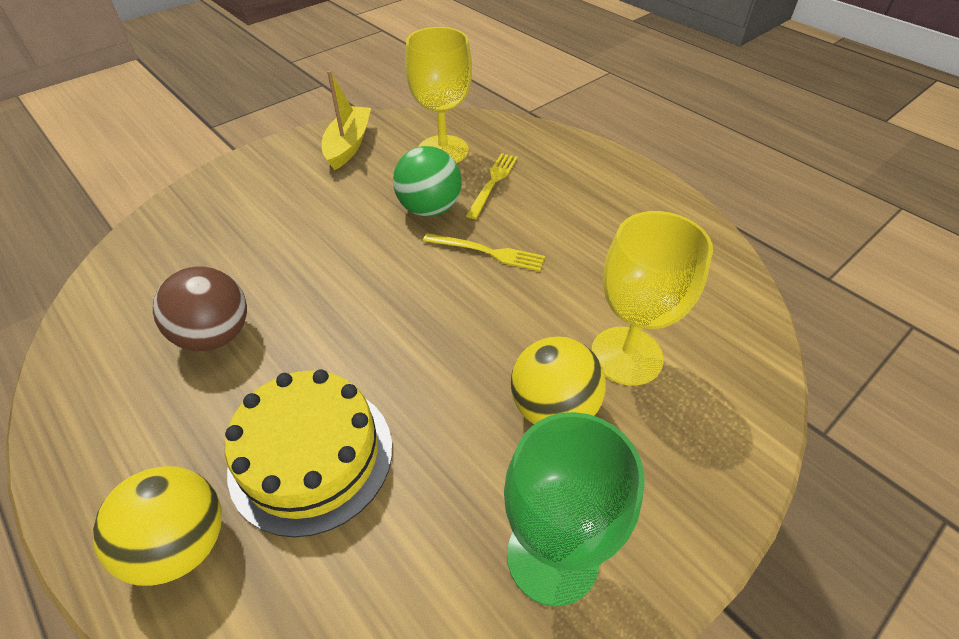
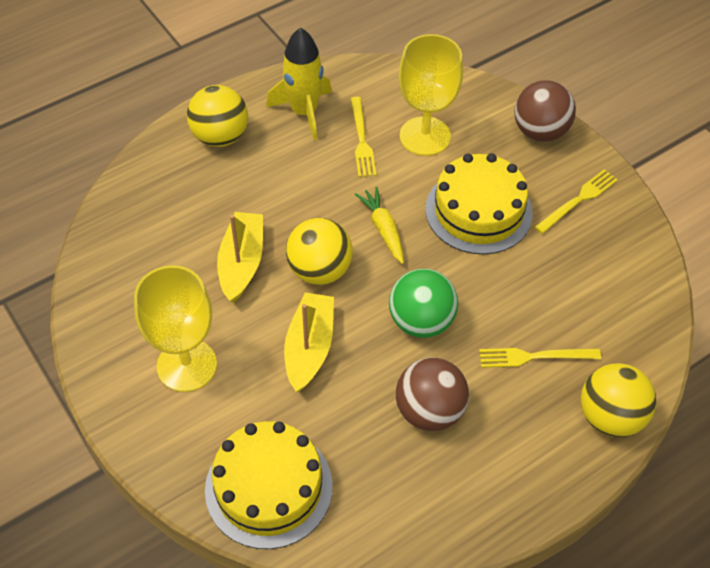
brown ball: 1 -> 2
green goblet: 1 -> 0
yellow ball: 2 -> 3
yellow boat: 1 -> 2
yellow cake: 1 -> 2
yellow carrot: 0 -> 1
yellow fork: 2 -> 3
yellow rocket: 0 -> 1

